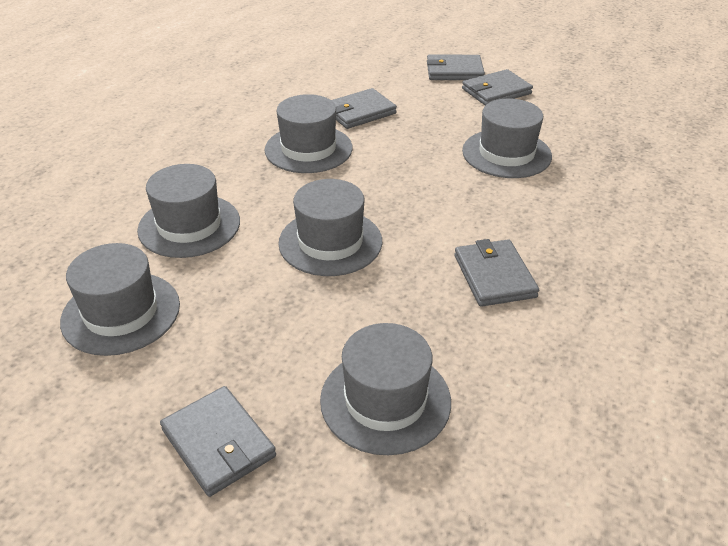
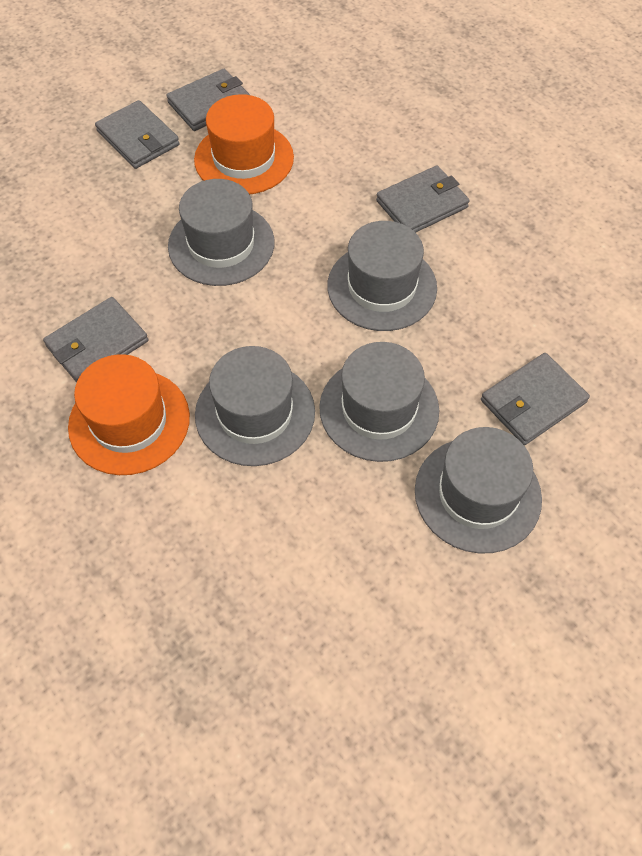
grey hat: 6 -> 5
orange hat: 0 -> 2

